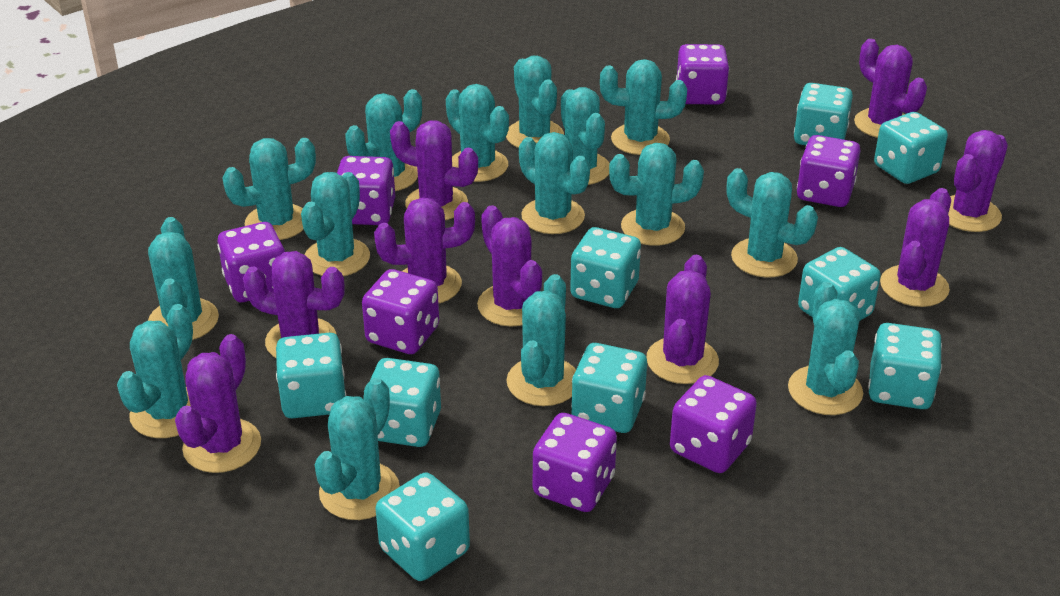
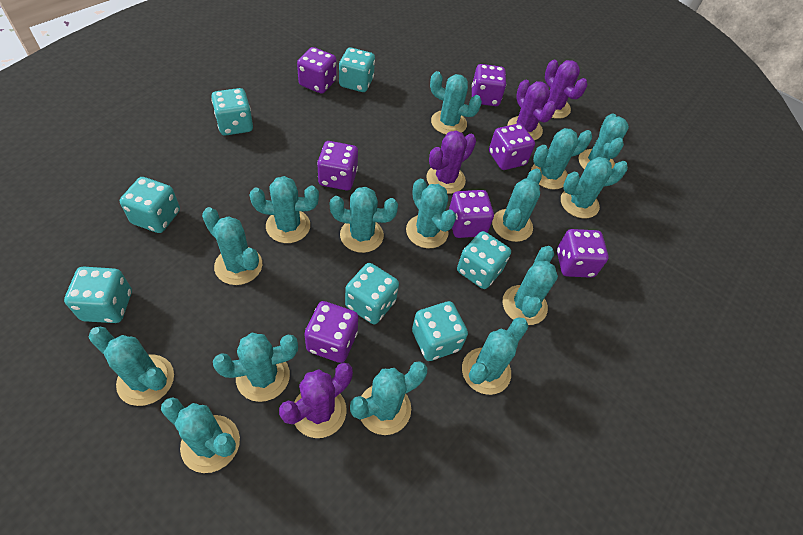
purple cactus: 9 -> 4
turquoise dice: 9 -> 7

